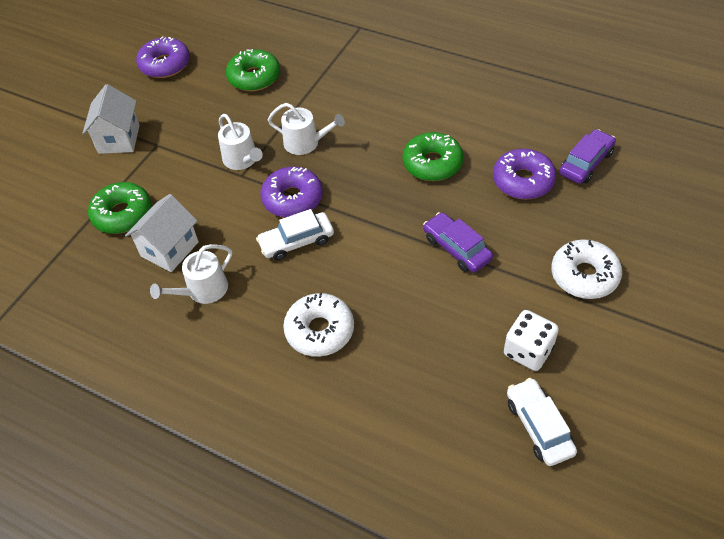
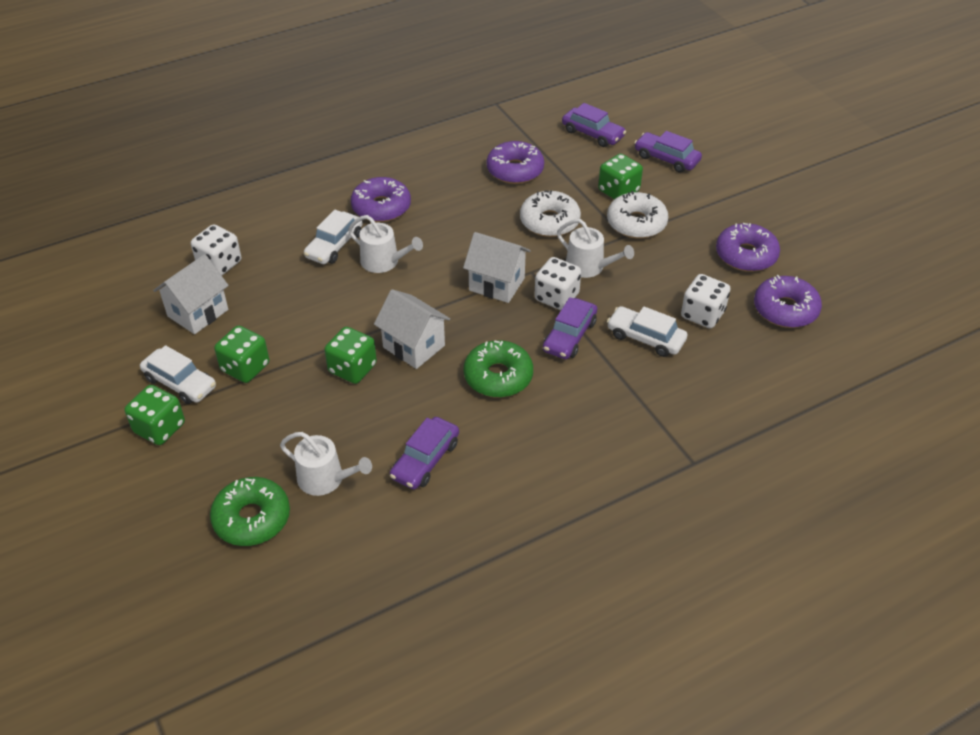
green dice: 0 -> 4
green donut: 3 -> 2
purple car: 2 -> 4
purple donut: 3 -> 4
white car: 2 -> 3
white dice: 1 -> 3
white house: 2 -> 3

